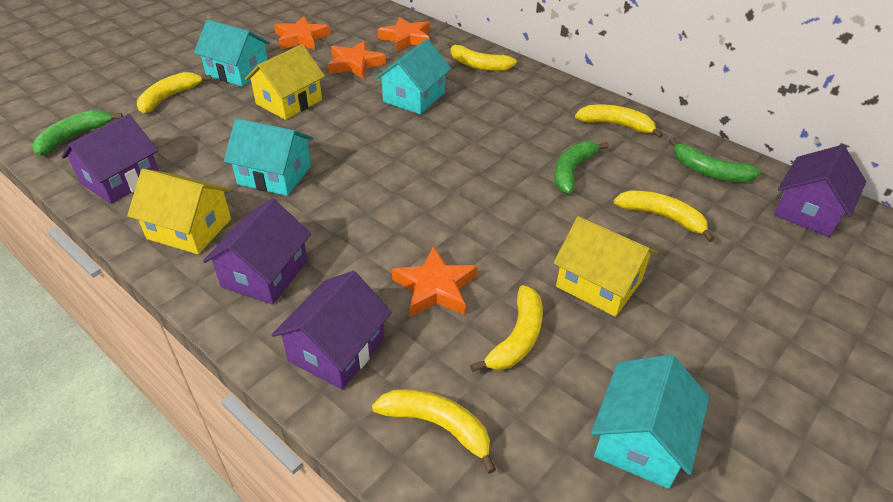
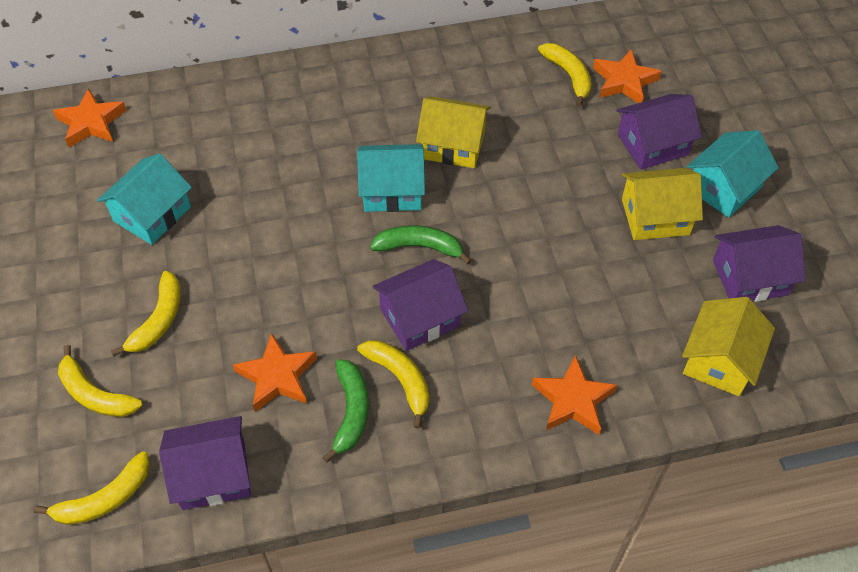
green banana: 3 -> 2
turquoise house: 4 -> 3
yellow banana: 6 -> 5

